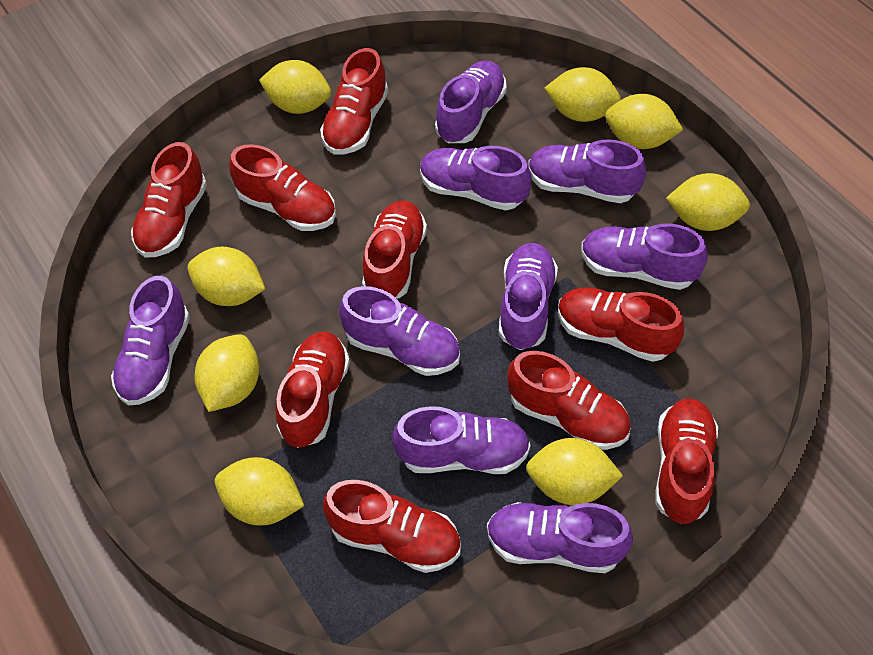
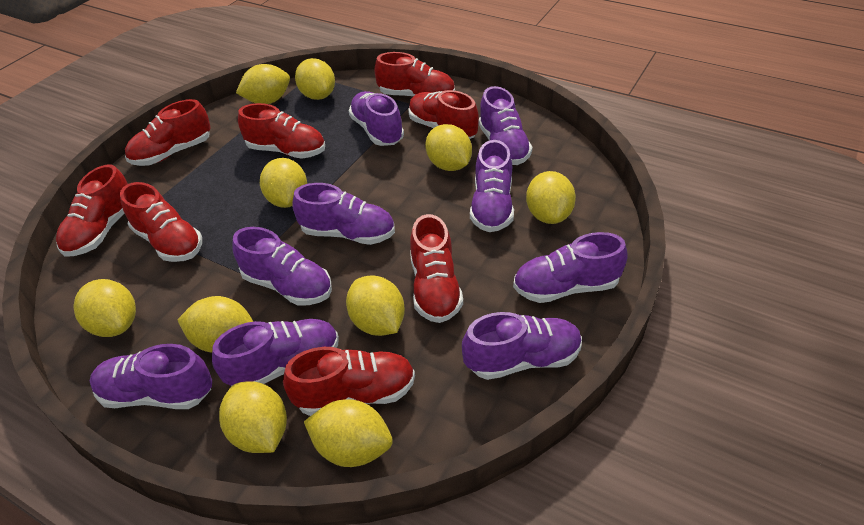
red shoe: 9 -> 8
yellow lemon: 8 -> 10

